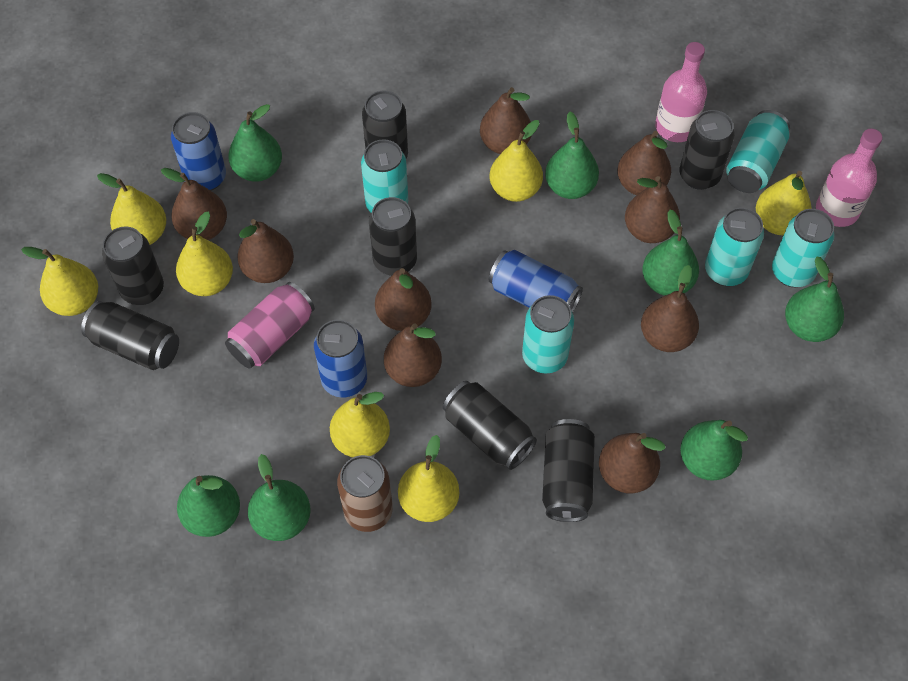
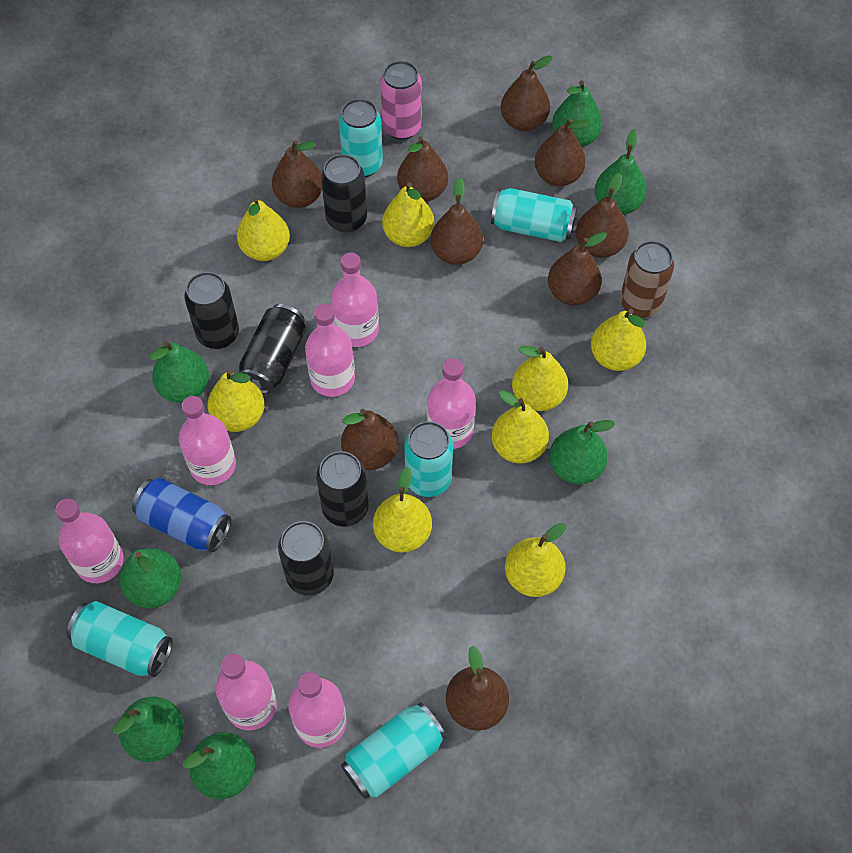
black can: 7 -> 5
blue can: 3 -> 1
pink bottle: 2 -> 7
yellow pear: 7 -> 8

